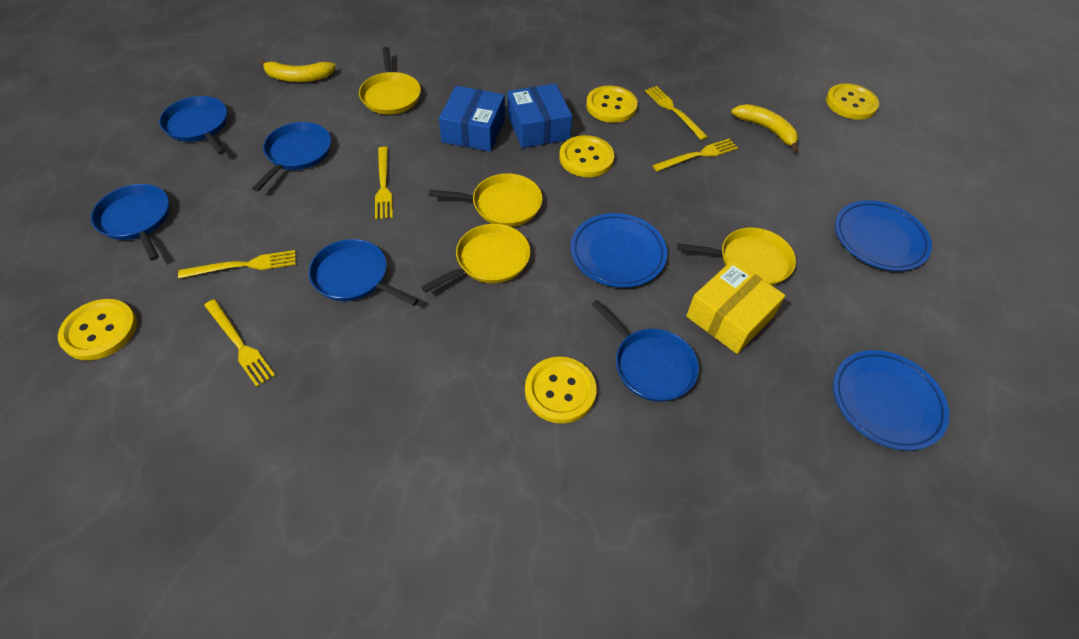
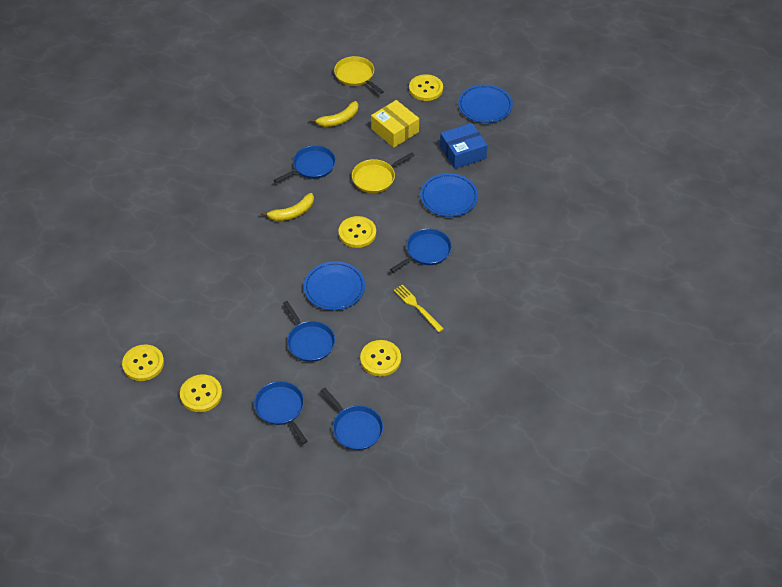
blue box: 2 -> 1
yellow fork: 5 -> 1
yellow pan: 4 -> 2

